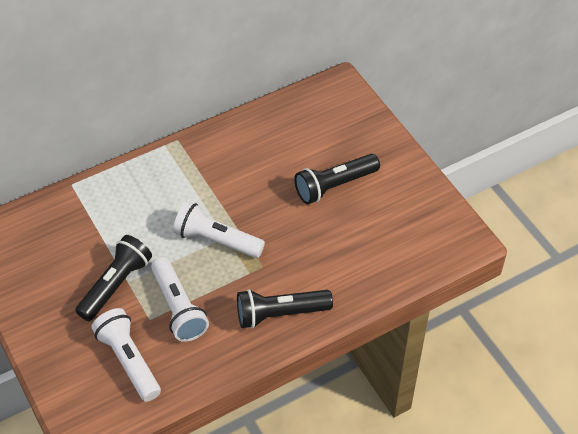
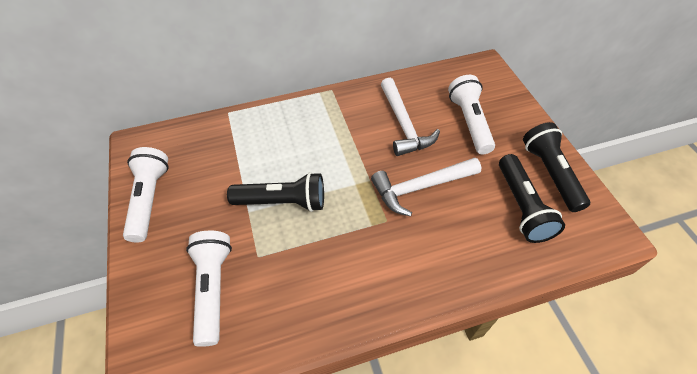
white hammer: 0 -> 2

